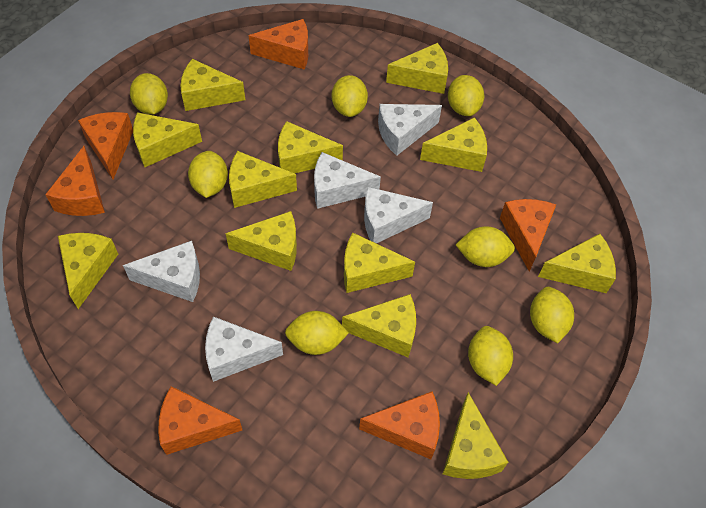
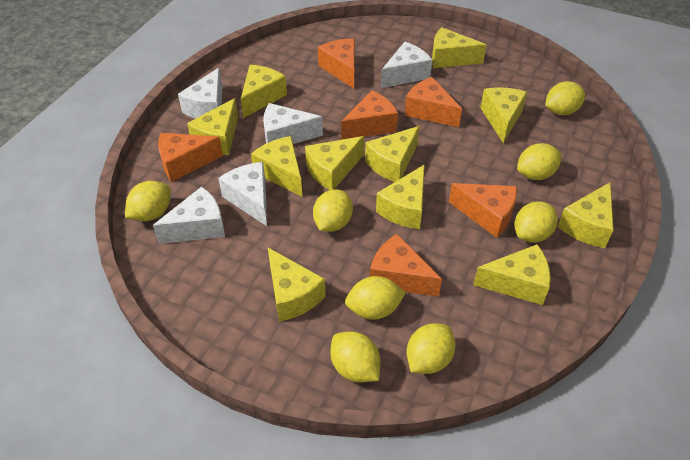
yellow cheese: 12 -> 11

